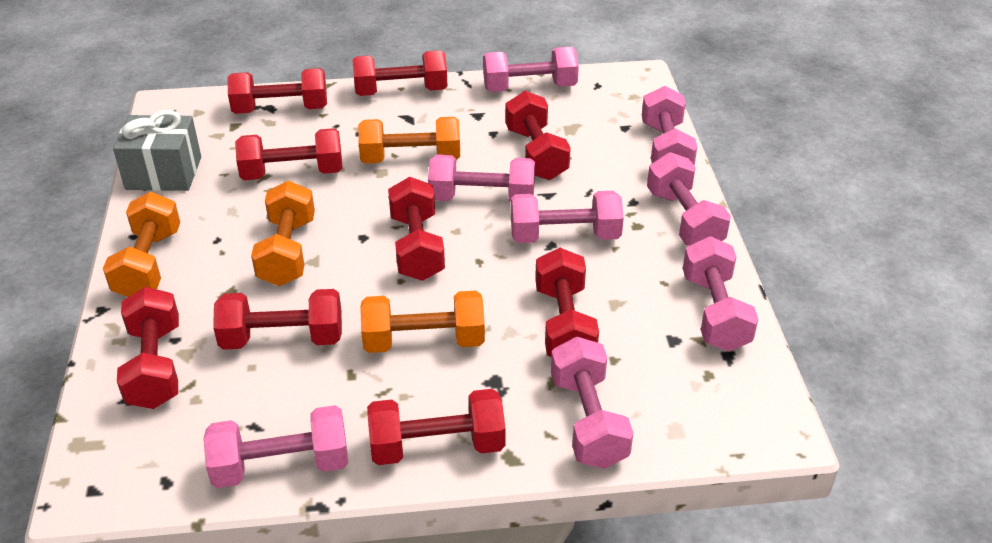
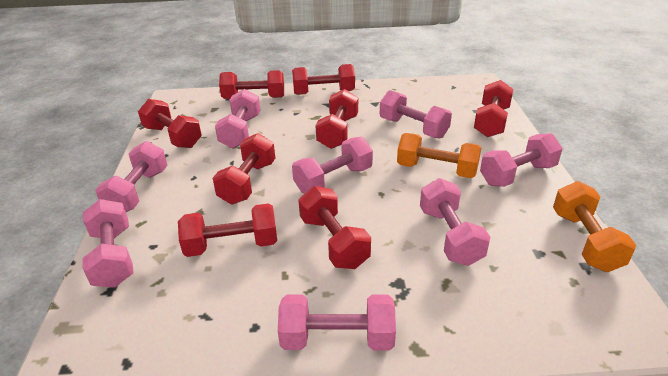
grey gift: 1 -> 0
orange dumbbell: 4 -> 2
red dumbbell: 9 -> 8

